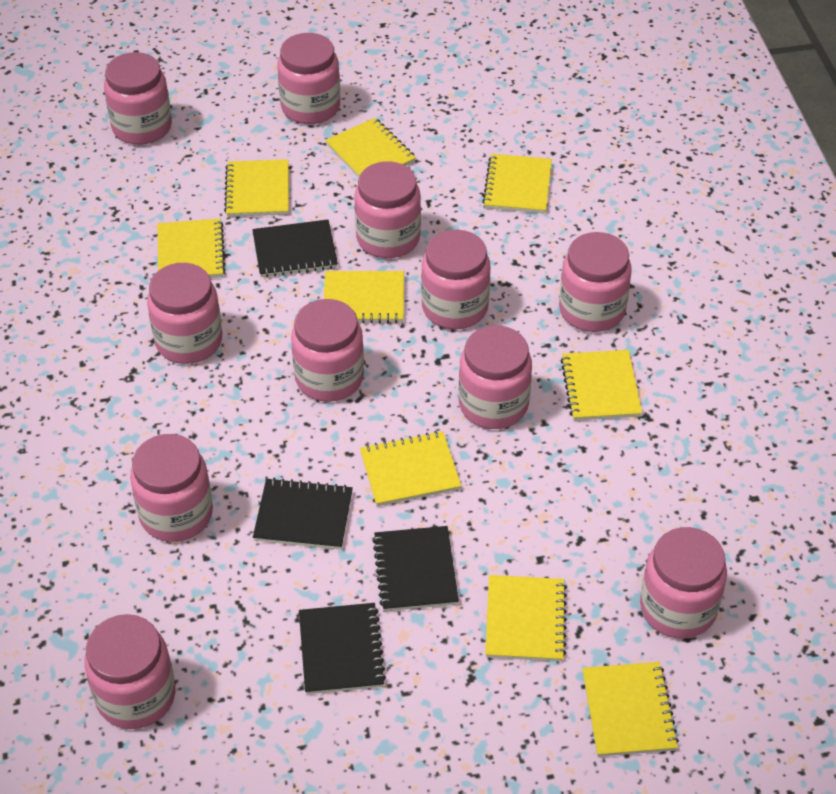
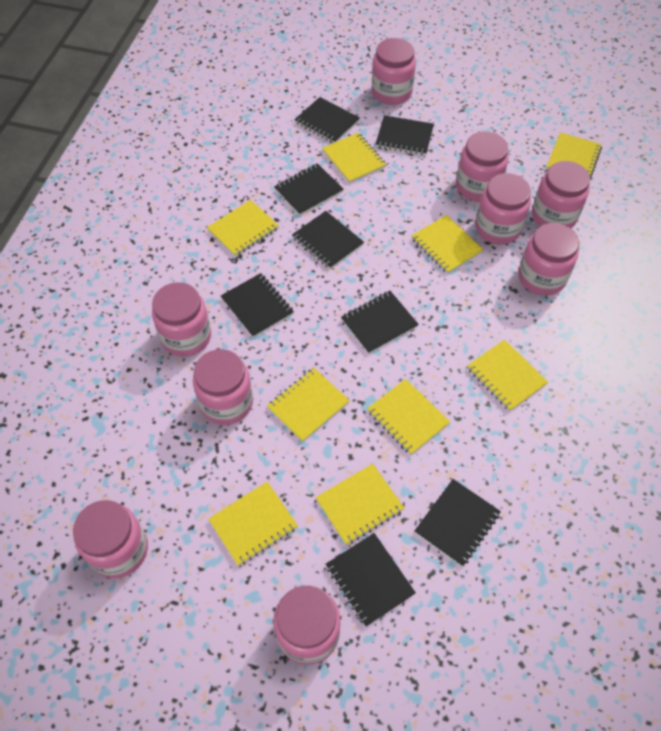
black notebook: 4 -> 8
pink jar: 11 -> 9

